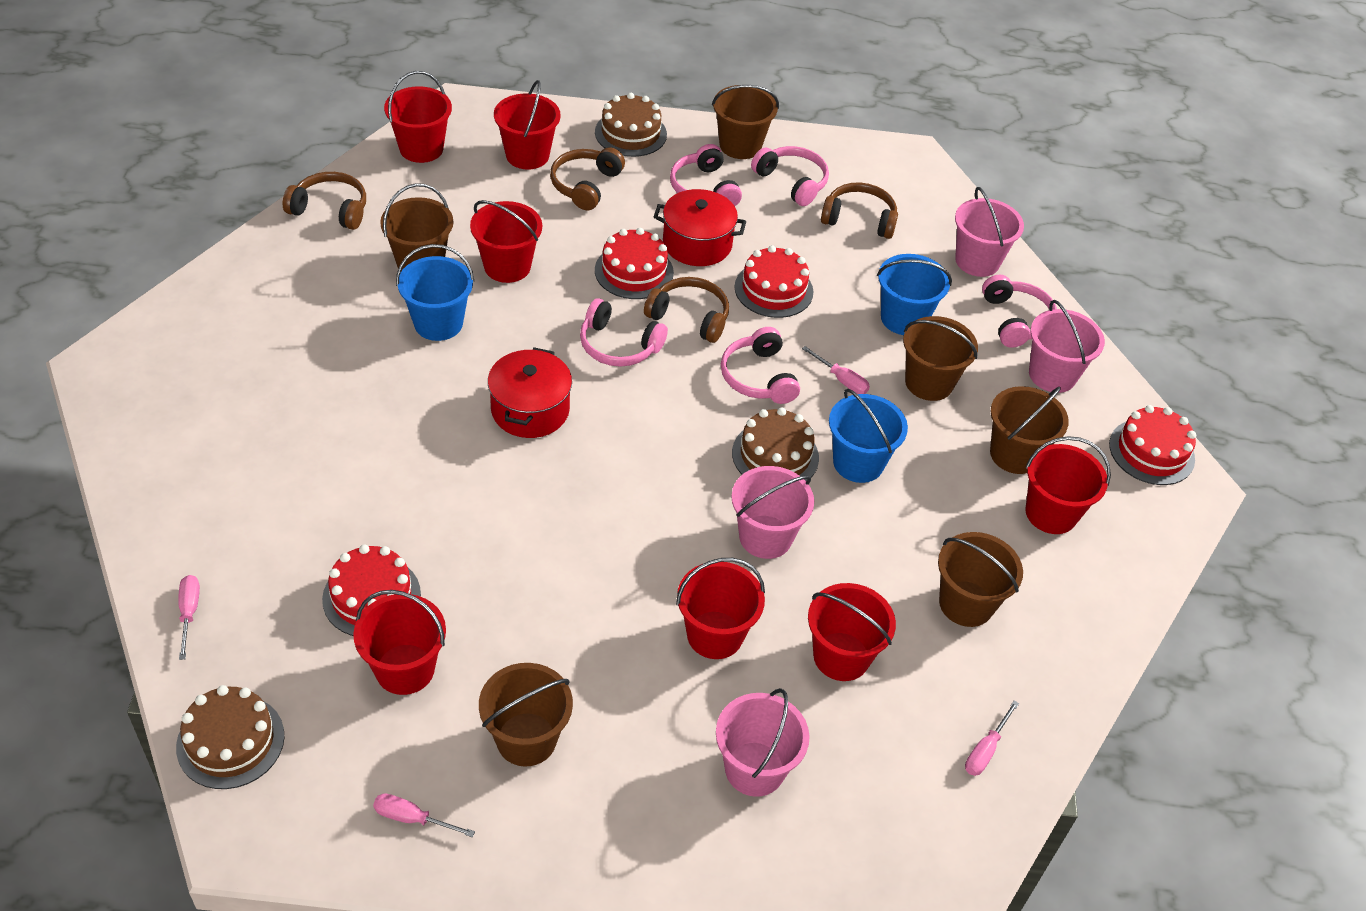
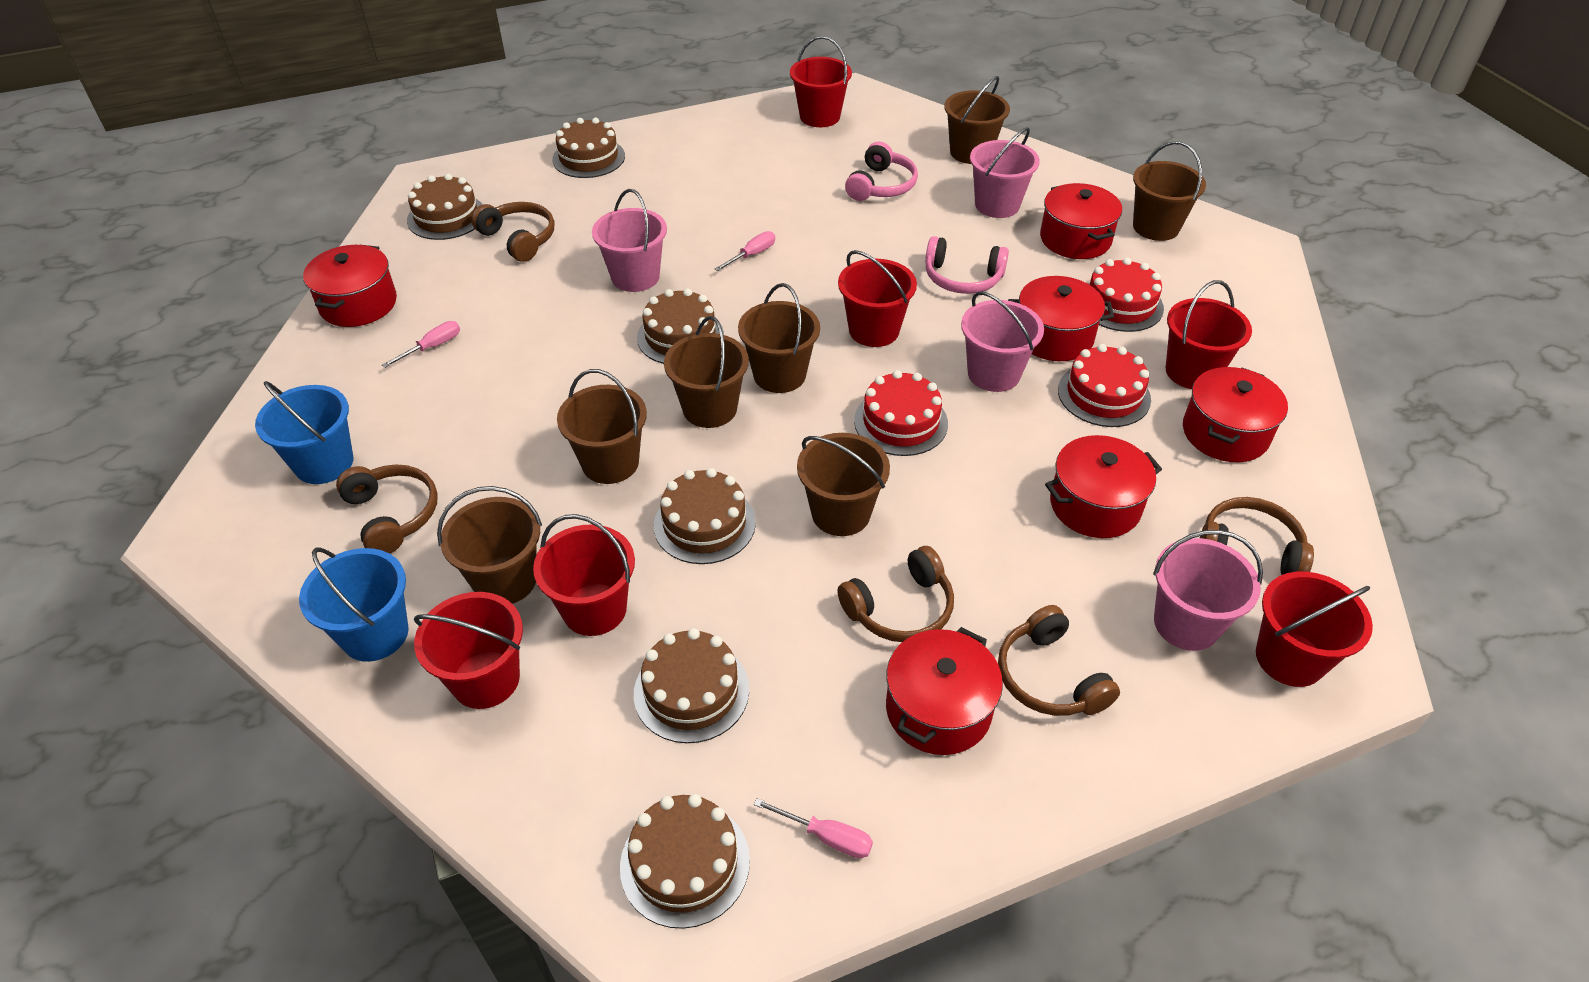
blue bucket: 3 -> 2
brown bucket: 6 -> 7
brown cake: 3 -> 6
brown headphones: 4 -> 5
pink headphones: 5 -> 2
pink screwdriver: 4 -> 3
red bucket: 7 -> 6
red cake: 4 -> 3
red pot: 2 -> 6

